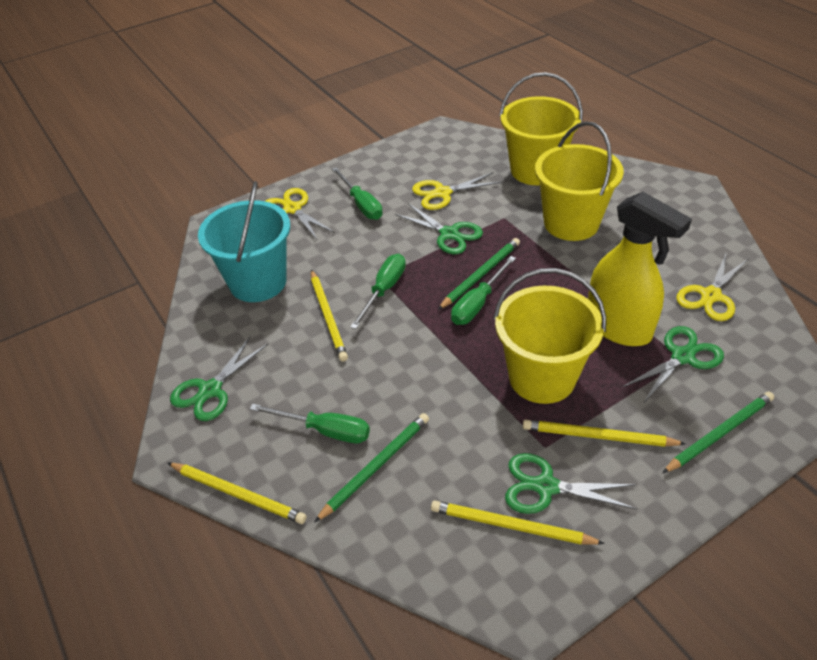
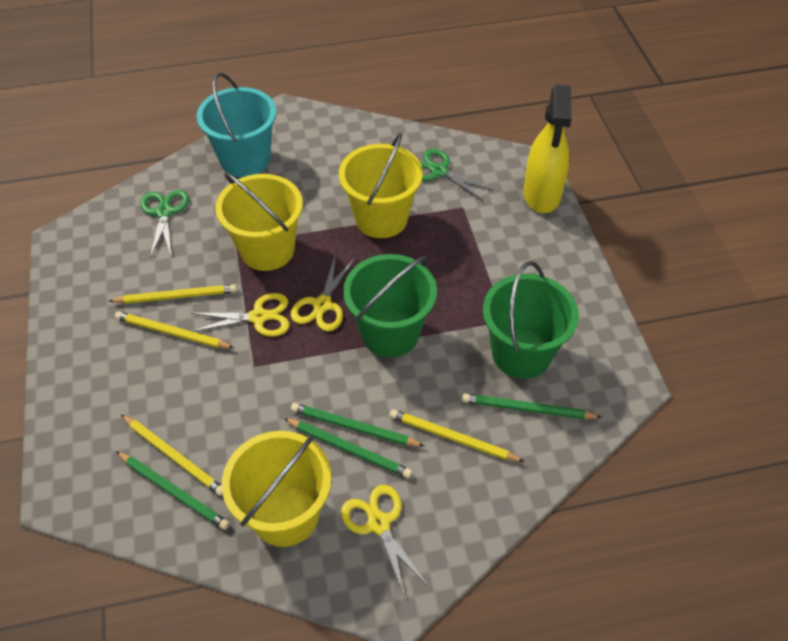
green bucket: 0 -> 2
green pencil: 3 -> 4
green scissors: 4 -> 2
green screwdriver: 4 -> 0

